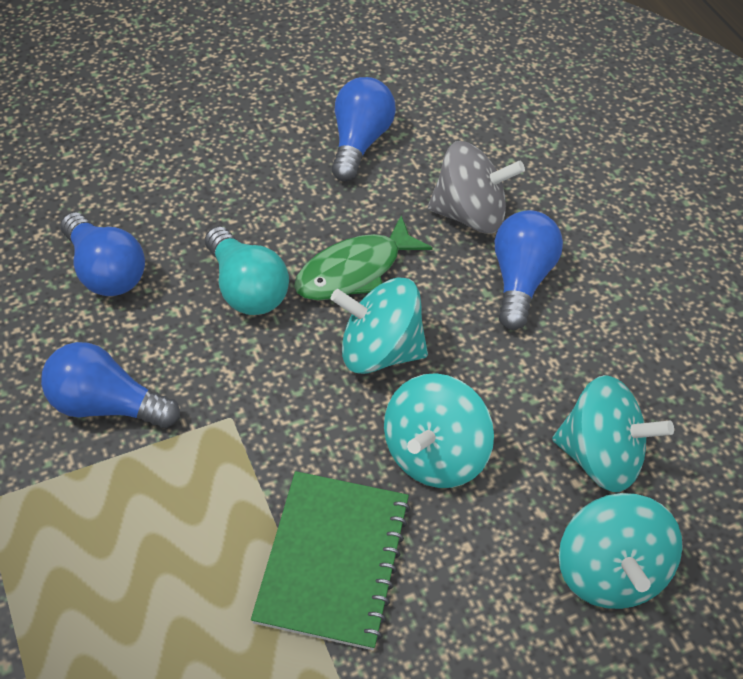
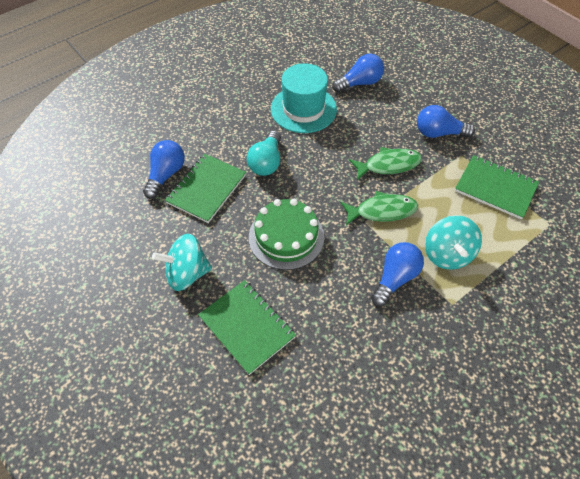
green cake: 0 -> 1
green fish: 1 -> 2
green notebook: 1 -> 3
grey spinning top: 1 -> 0
turquoise hat: 0 -> 1
turquoise spinning top: 4 -> 2

